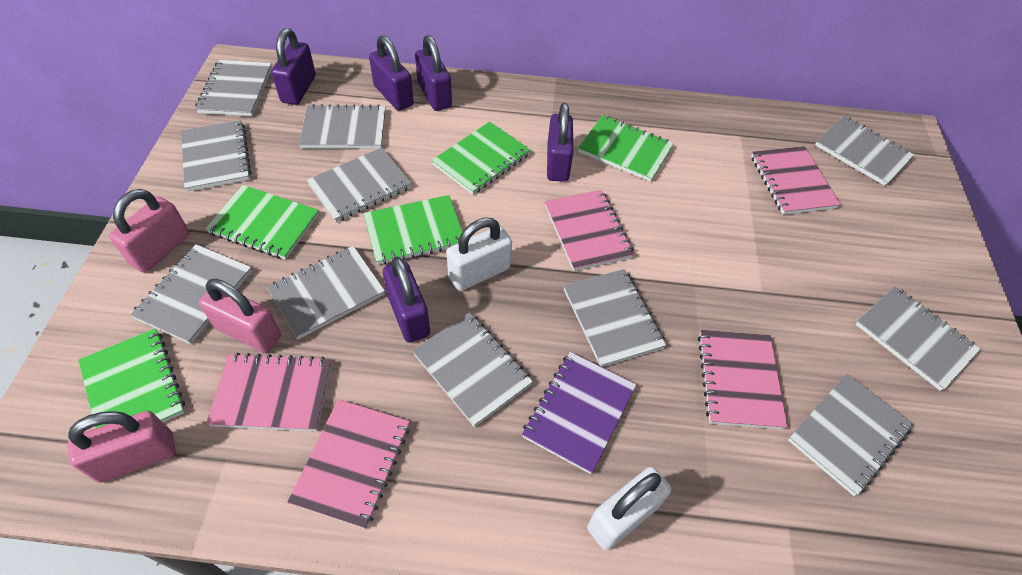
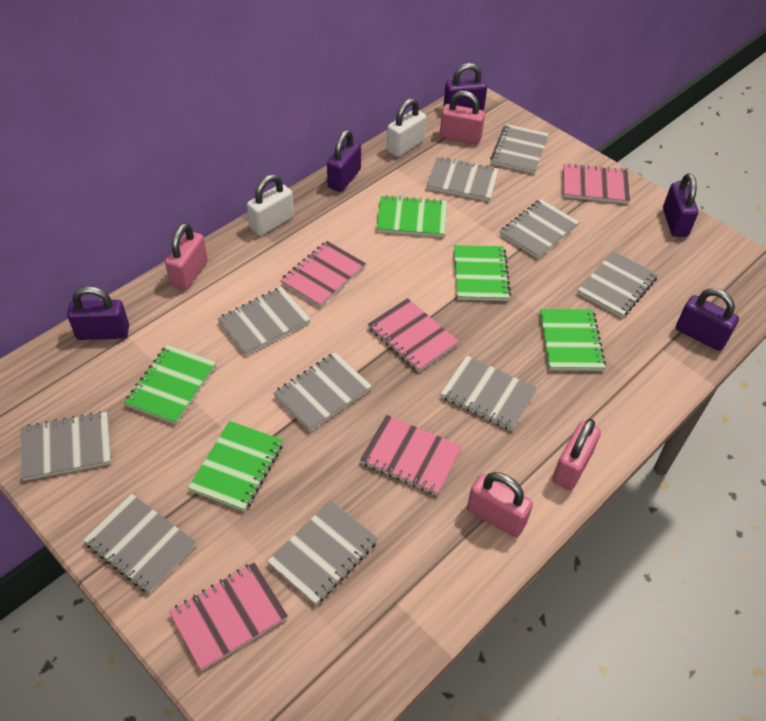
grey notebook: 11 -> 10
pink padlock: 3 -> 4
purple notebook: 1 -> 0

